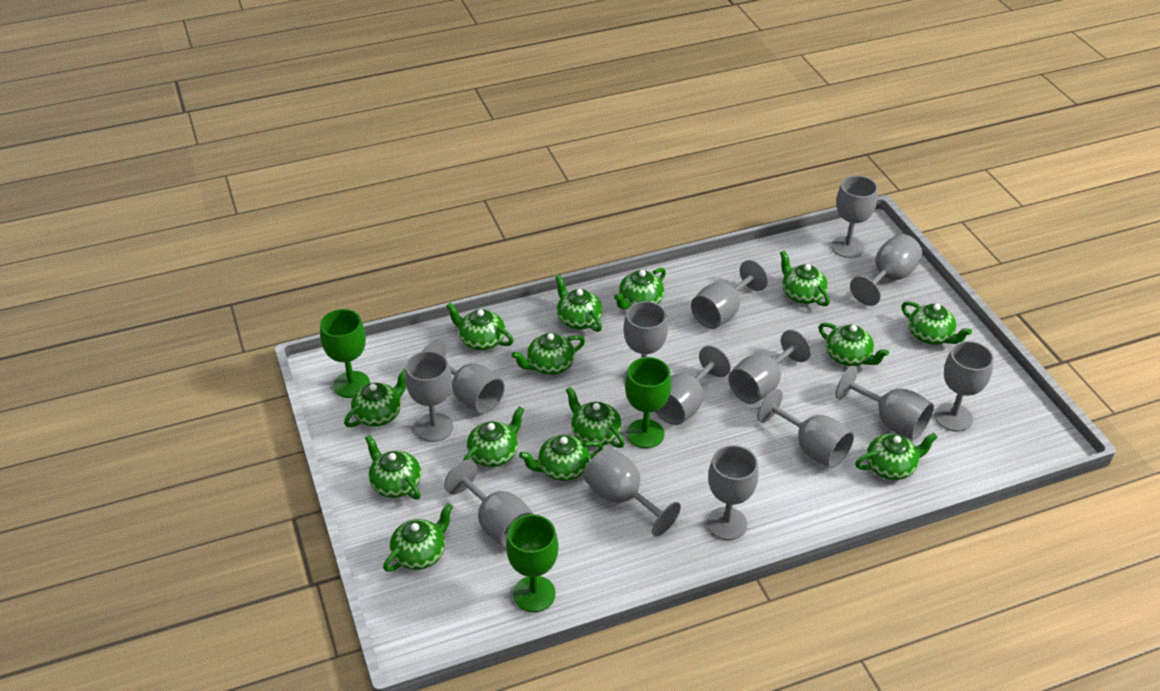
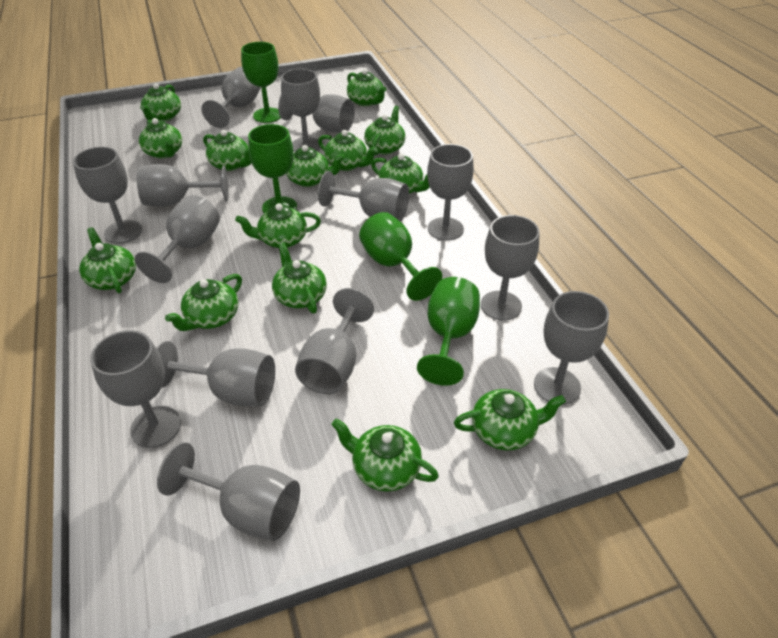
green goblet: 3 -> 4

